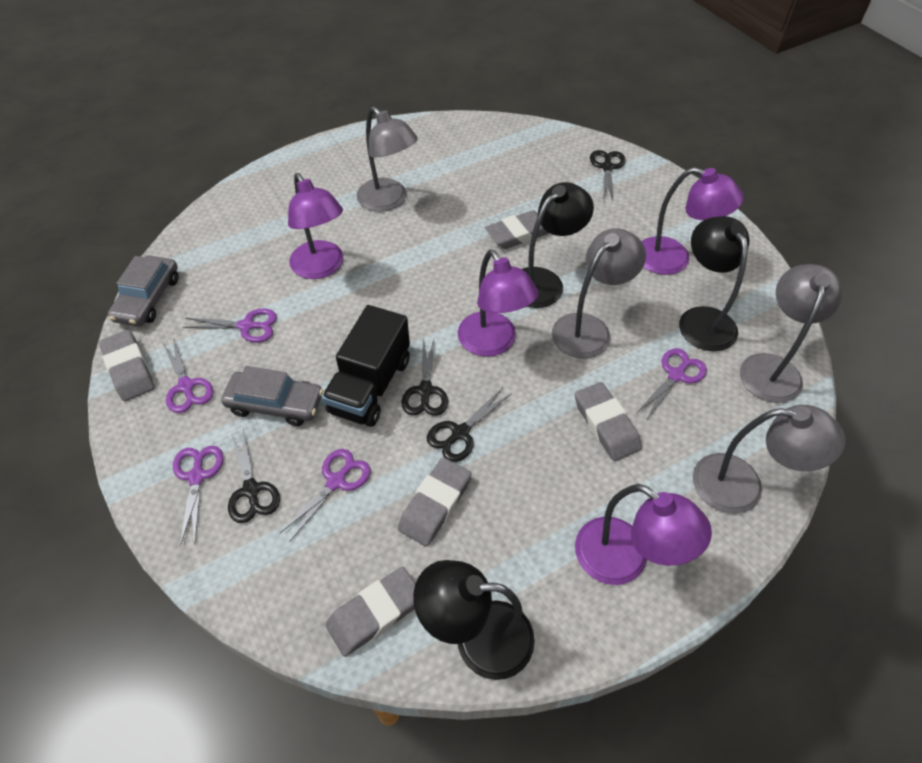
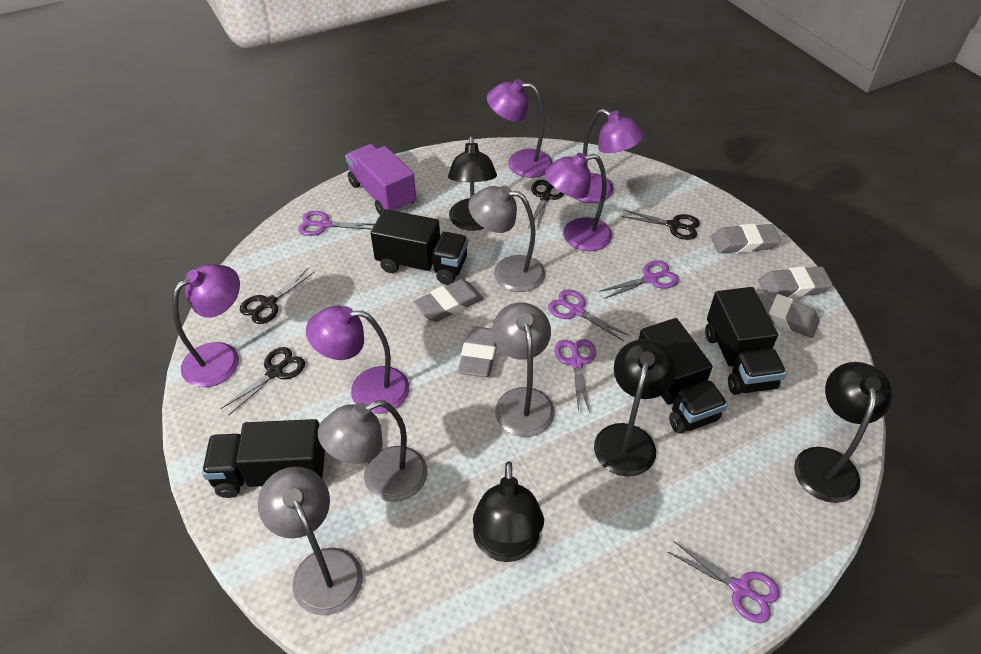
black lamp: 3 -> 4
black truck: 1 -> 4
grey car: 2 -> 0
purple lamp: 4 -> 5
purple truck: 0 -> 1

